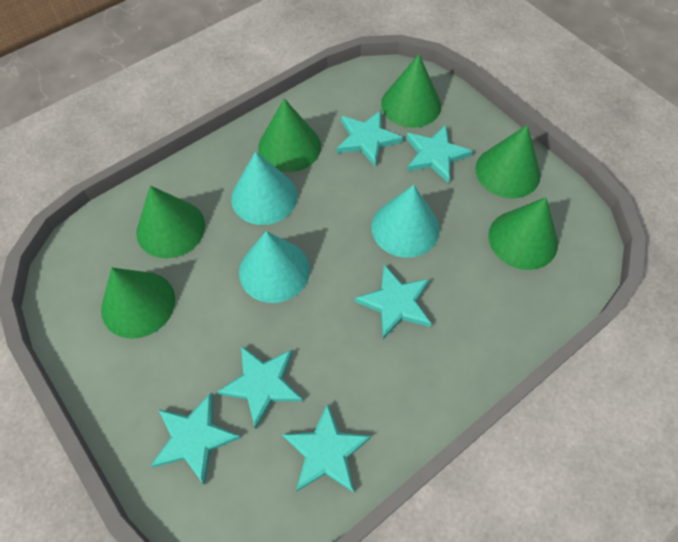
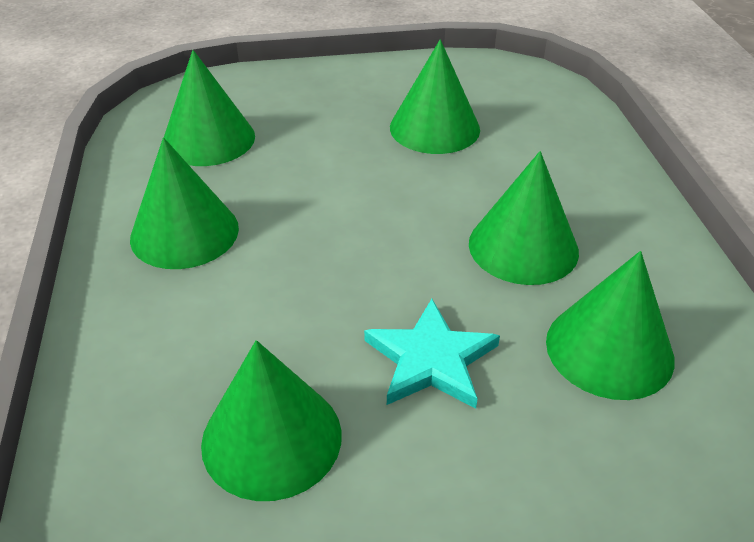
turquoise cone: 3 -> 0
turquoise star: 6 -> 1

